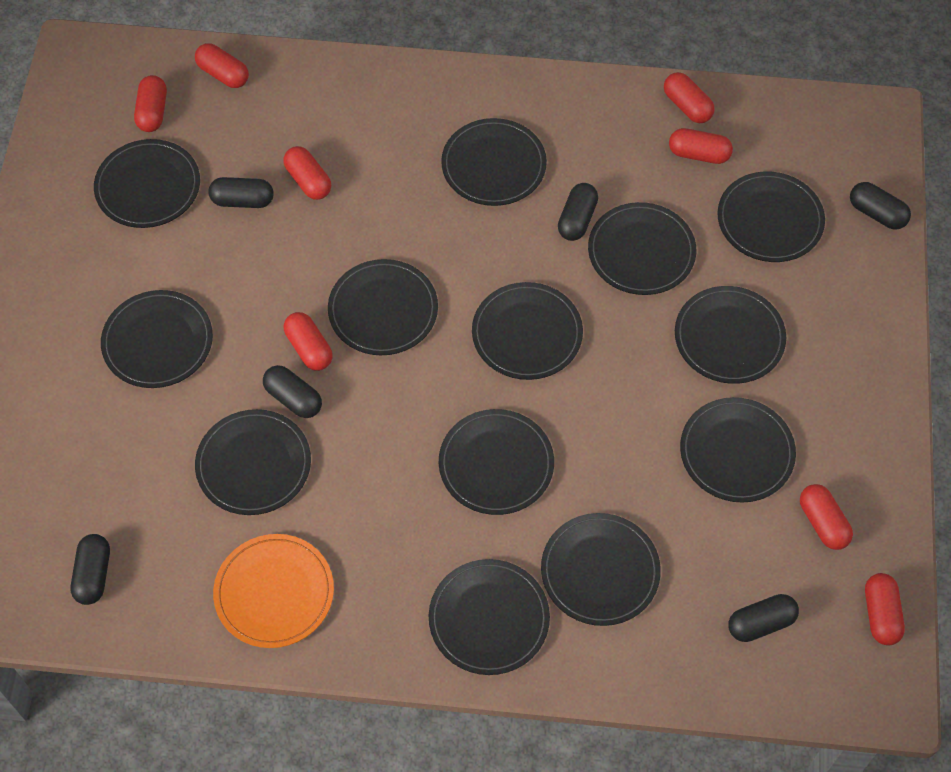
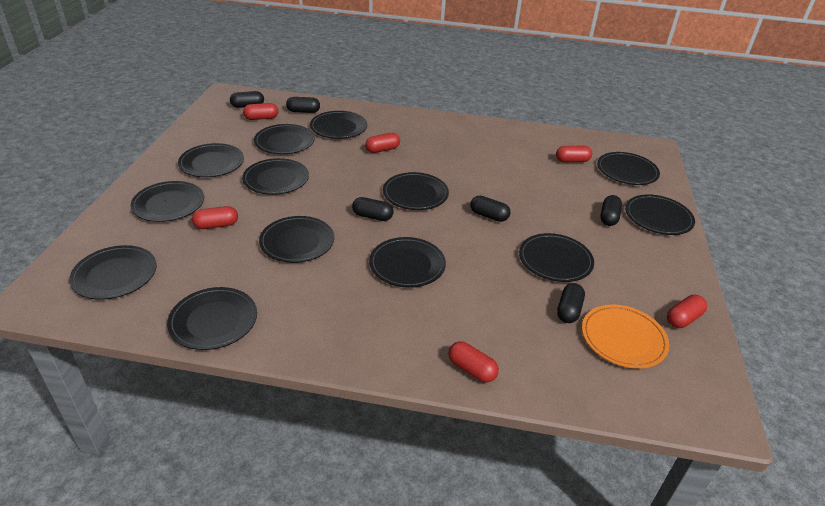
red capsule: 8 -> 6

